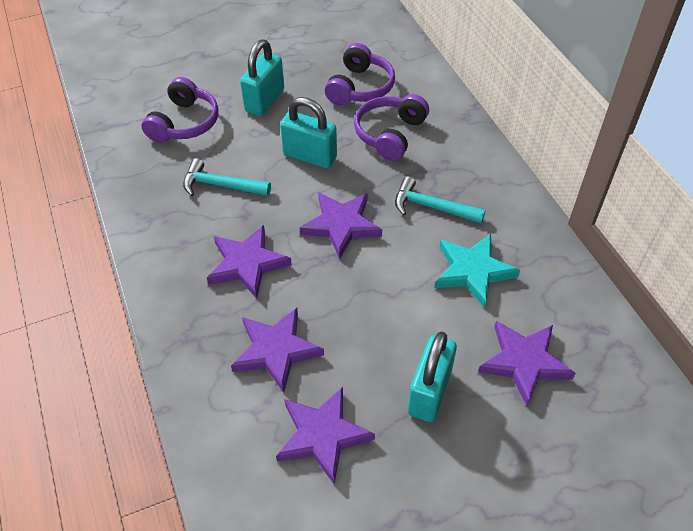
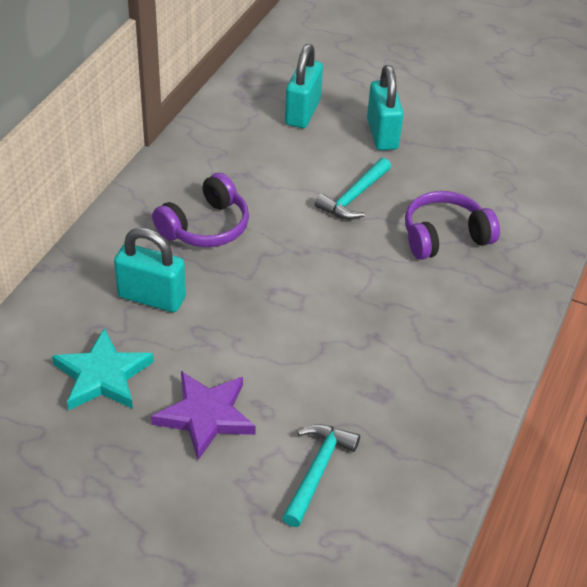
purple headphones: 3 -> 2
purple star: 5 -> 1

